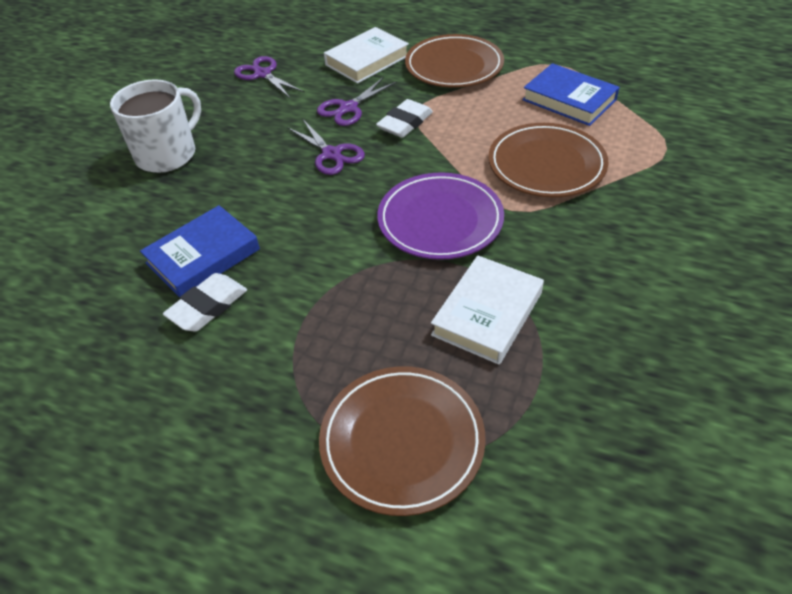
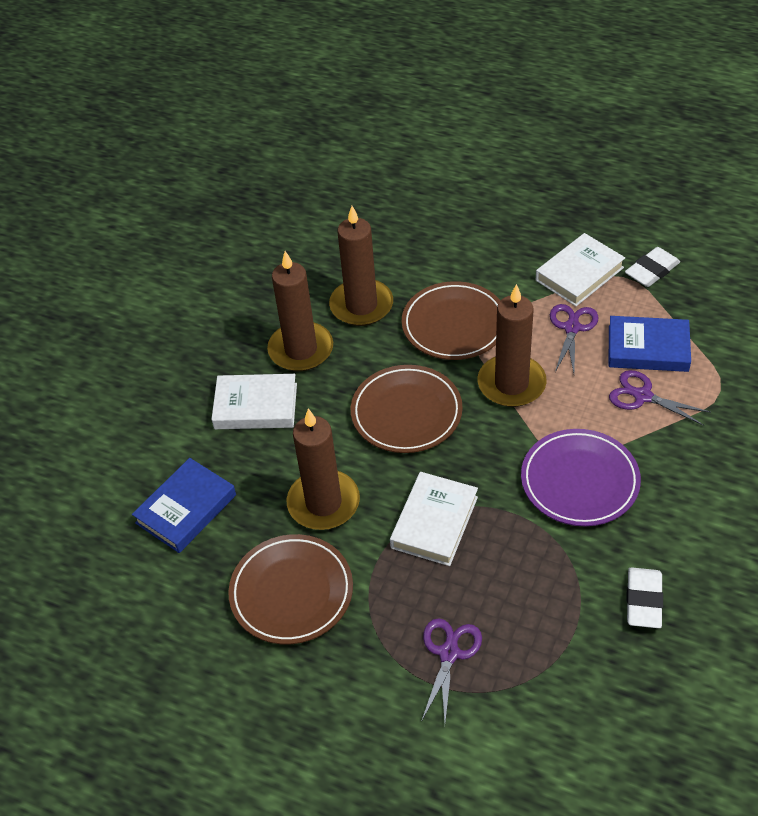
brown candle: 0 -> 4
white book: 2 -> 3
white mug: 1 -> 0

